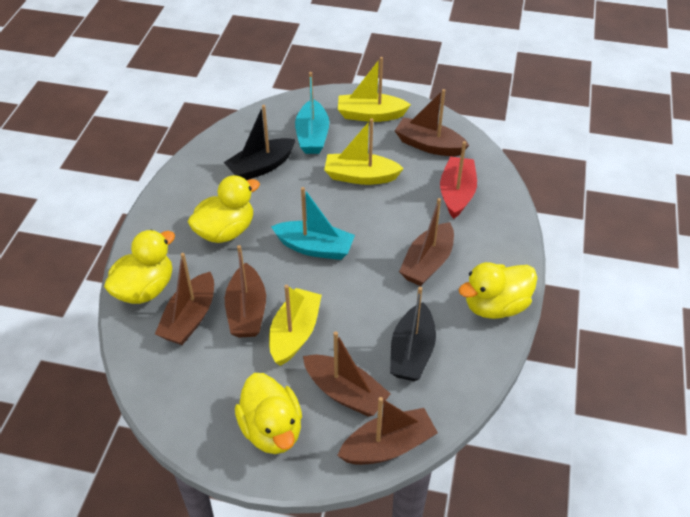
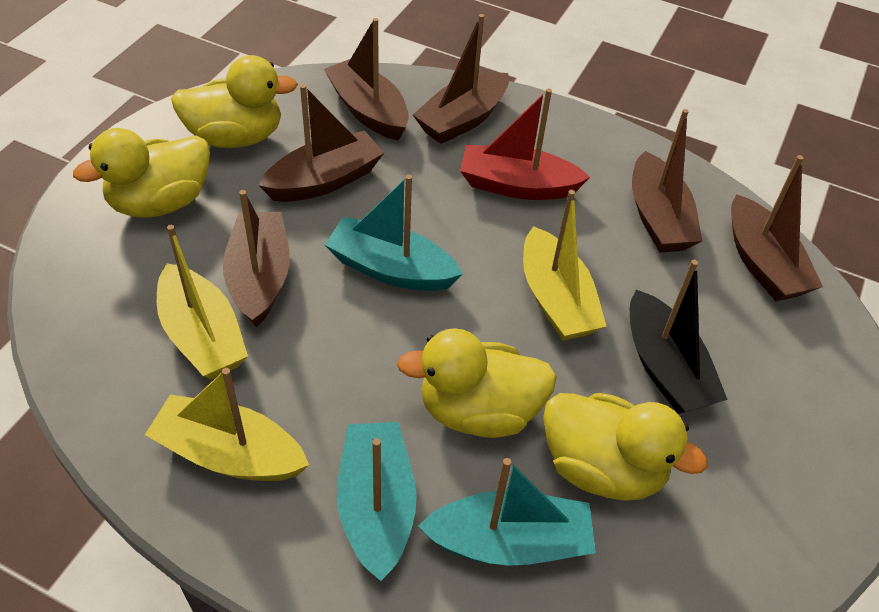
black boat: 2 -> 1
turquoise boat: 2 -> 3

